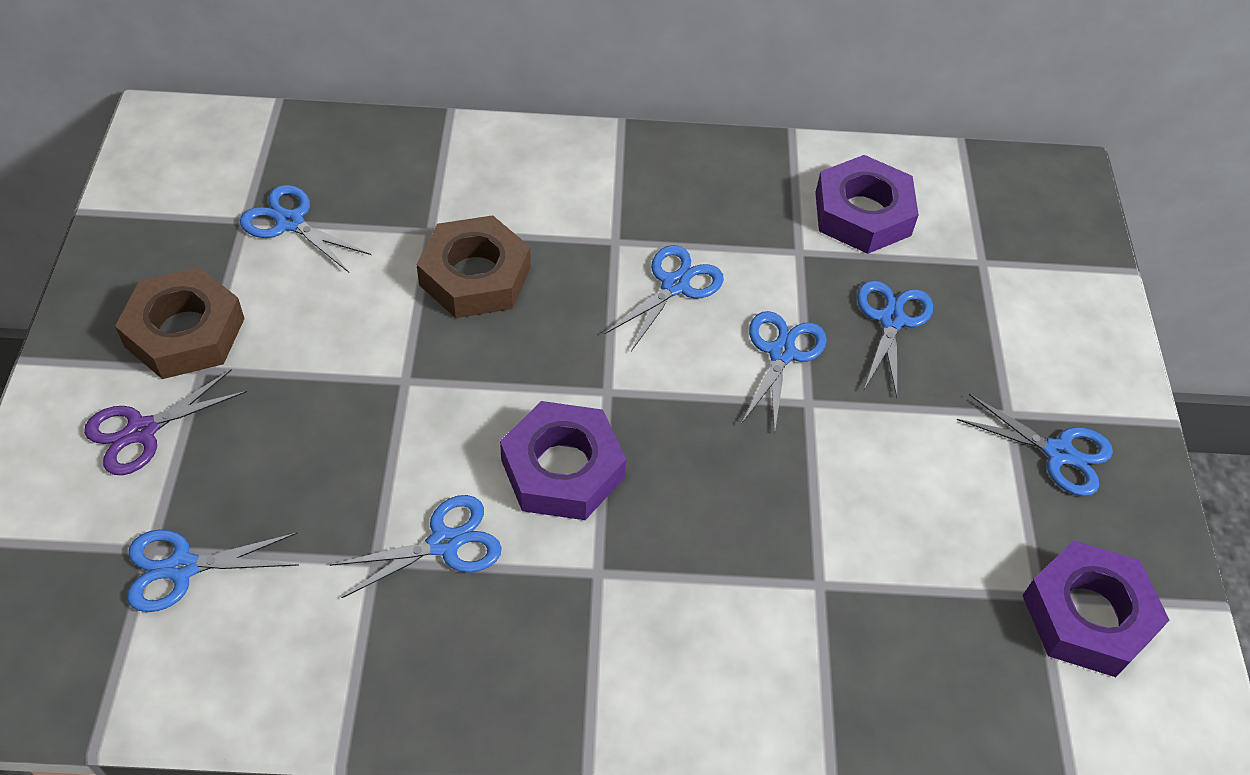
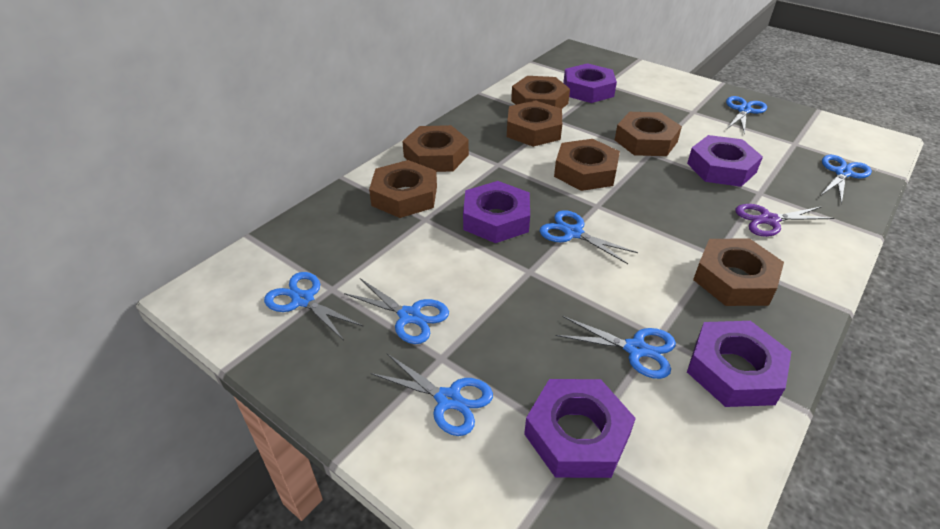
brown nut: 2 -> 7
purple nut: 3 -> 5

